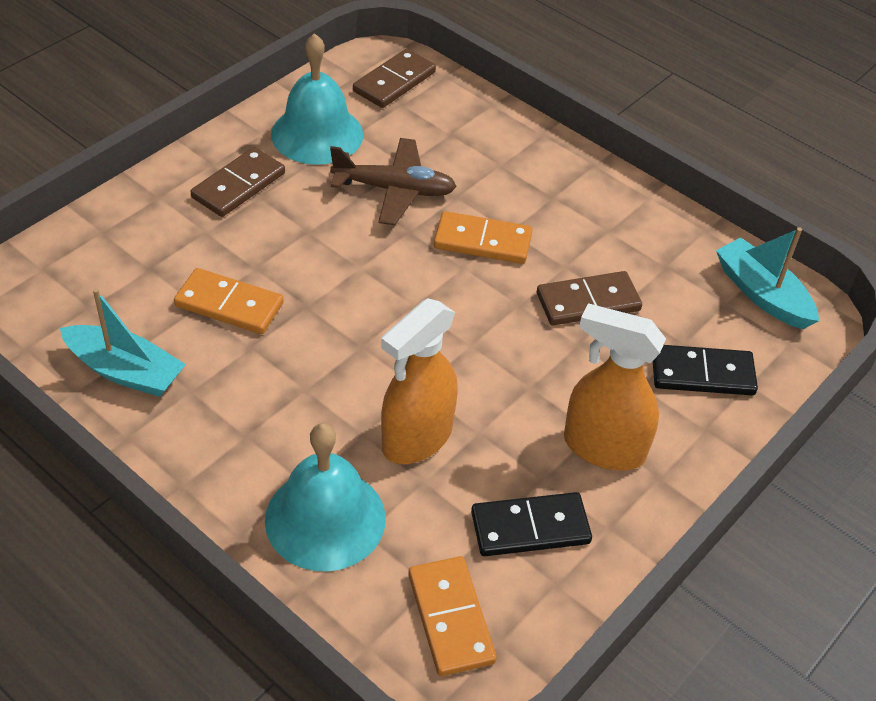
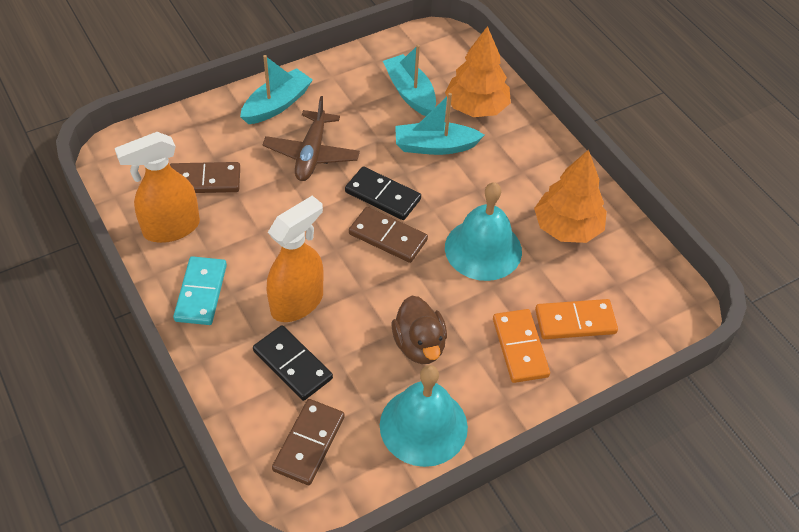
brown duck: 0 -> 1
orange domino: 3 -> 2
orange tree: 0 -> 2
turquoise boat: 2 -> 3
turquoise domino: 0 -> 1

